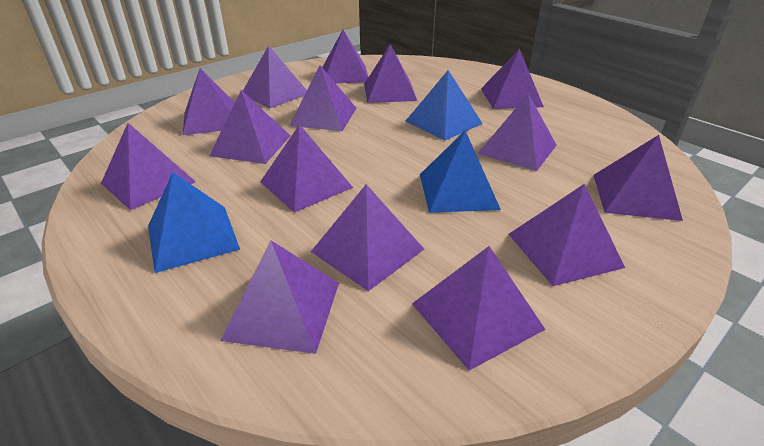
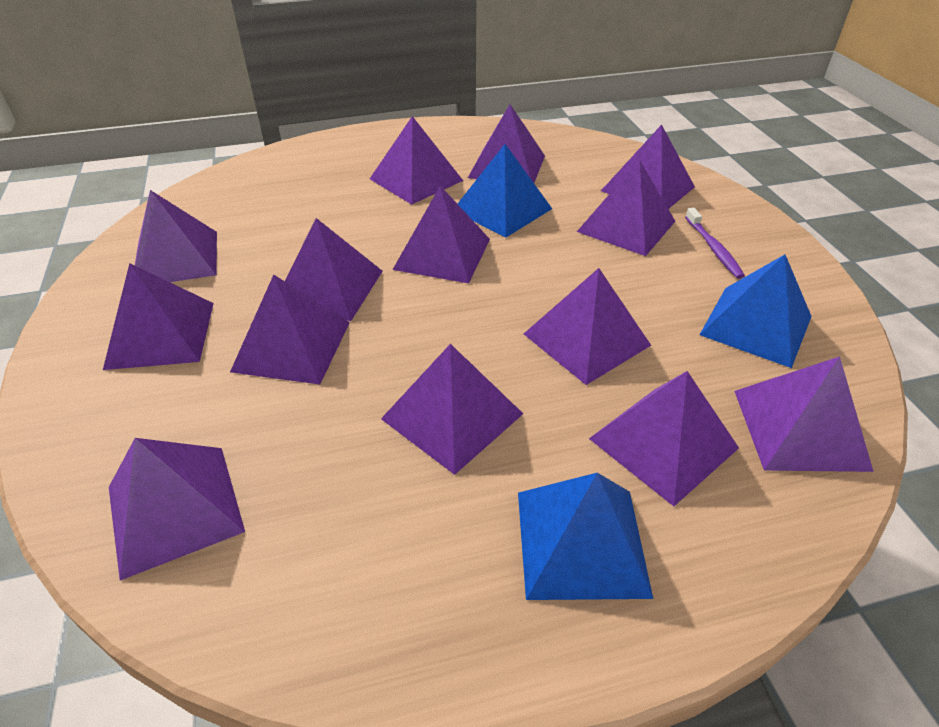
purple pyramid: 15 -> 14
purple toothbrush: 0 -> 1

